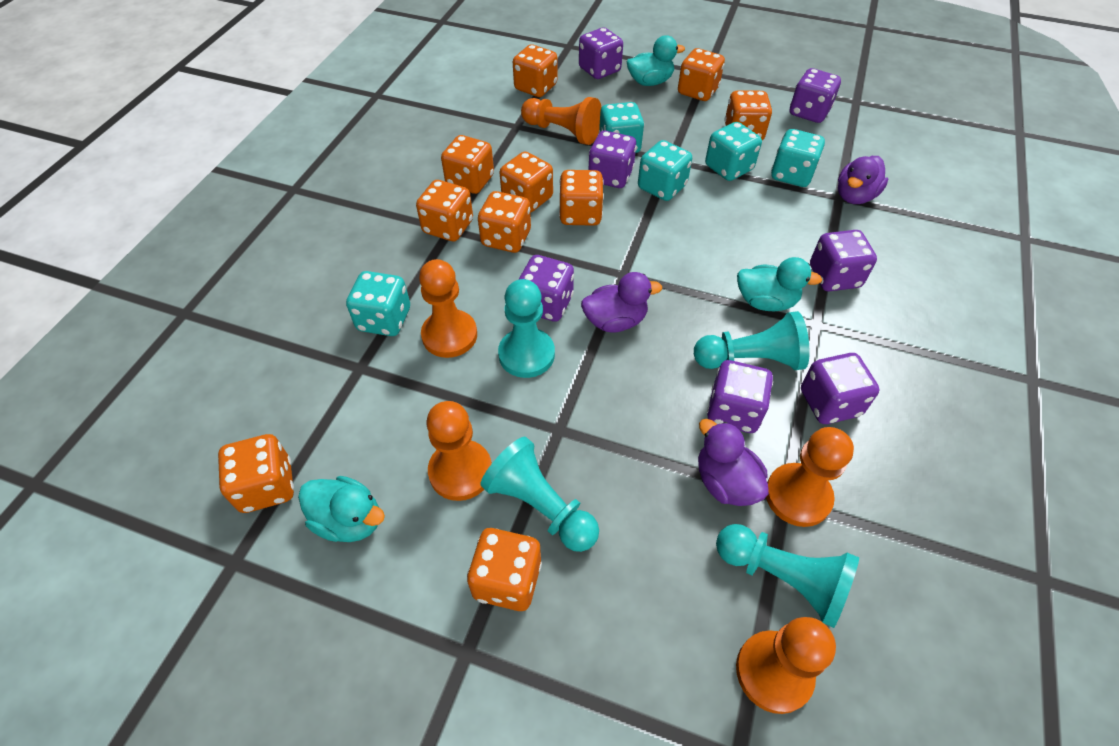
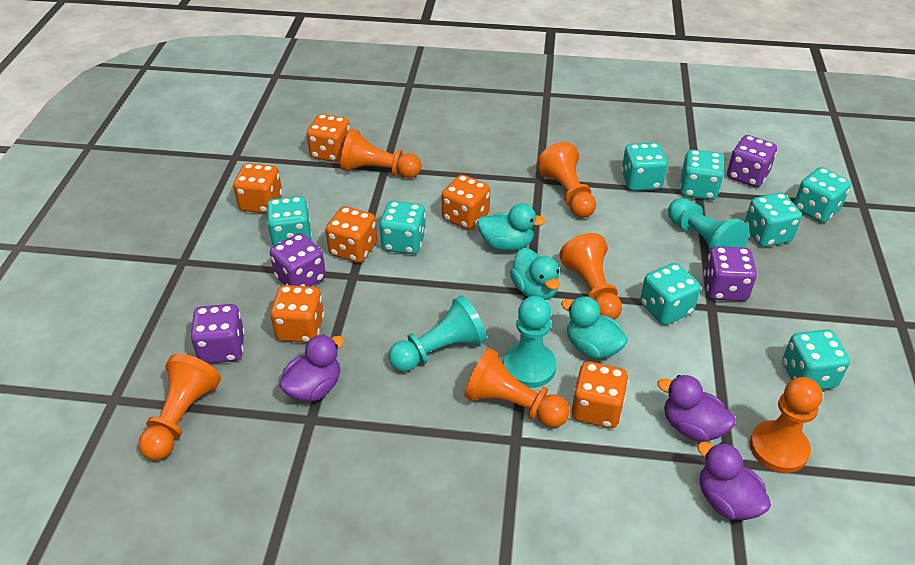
orange dice: 10 -> 6
orange pawn: 5 -> 6
purple dice: 7 -> 4
turquoise dice: 5 -> 8
turquoise pawn: 4 -> 3

